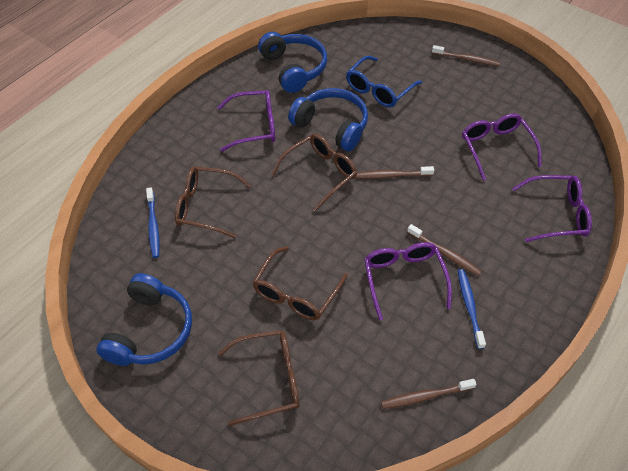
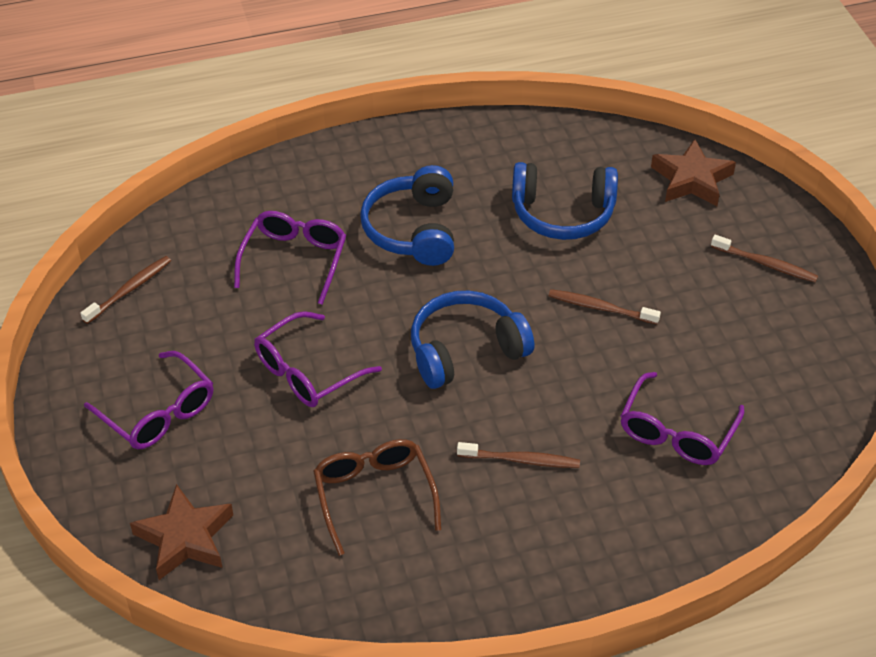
blue glasses: 1 -> 0
blue toothbrush: 2 -> 0
brown glasses: 4 -> 1
brown star: 0 -> 2

